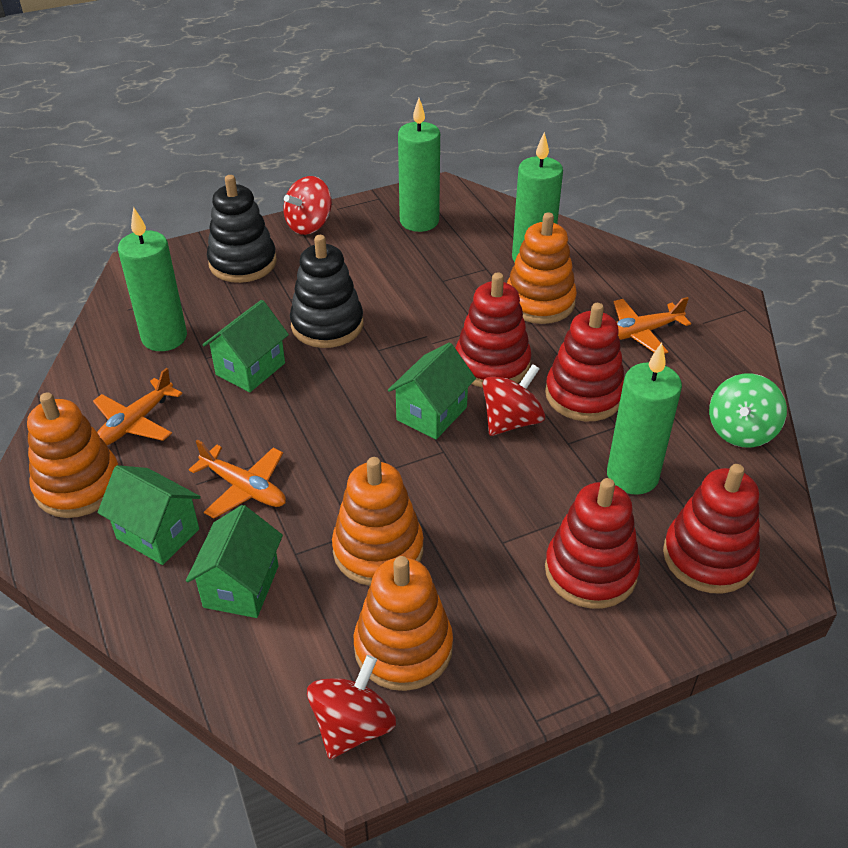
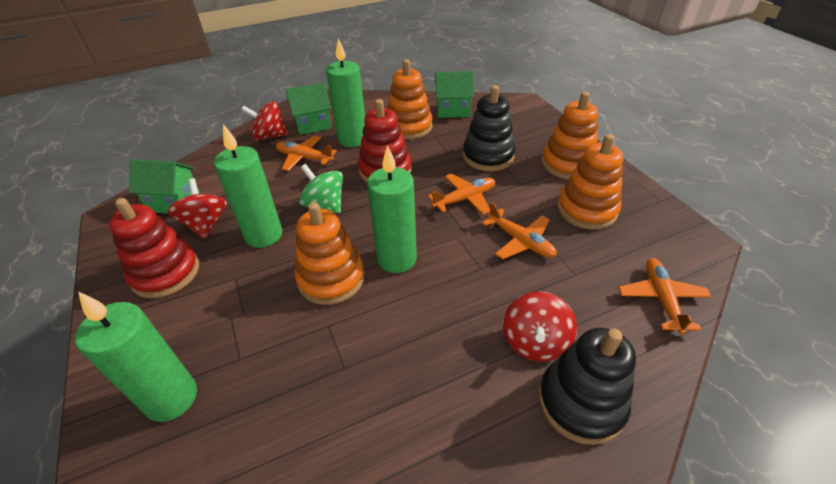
green house: 4 -> 3
orange plane: 3 -> 4
red stacking toy: 4 -> 2

